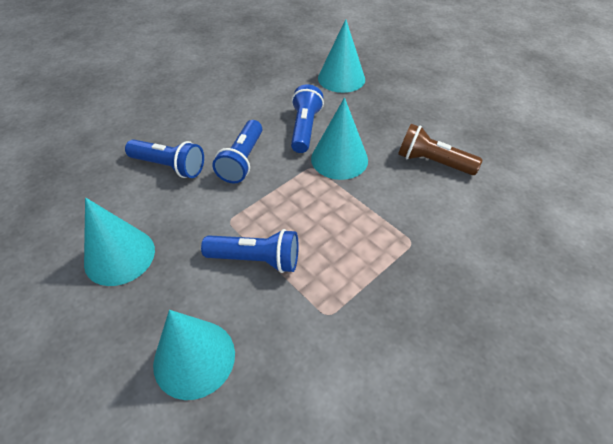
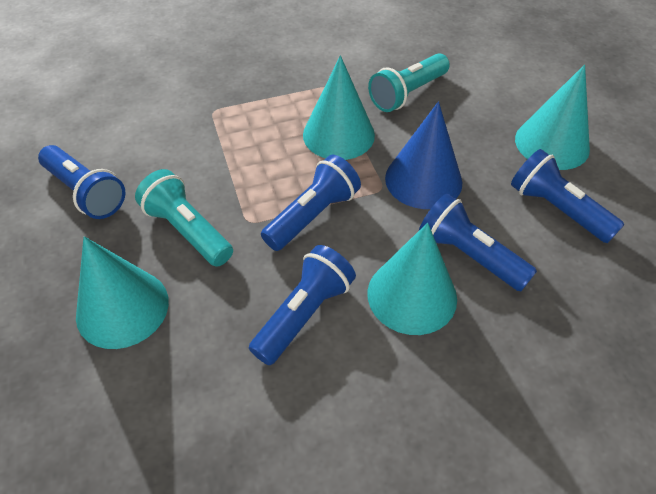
blue cone: 0 -> 1
blue flashlight: 4 -> 5
brown flashlight: 1 -> 0
turquoise flashlight: 0 -> 2

